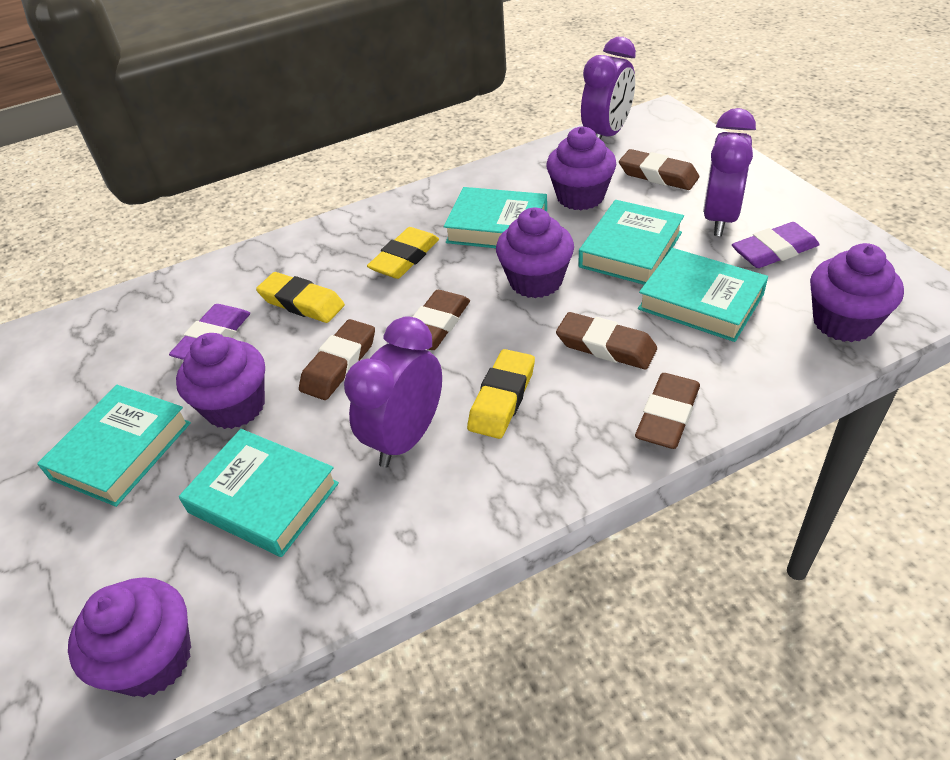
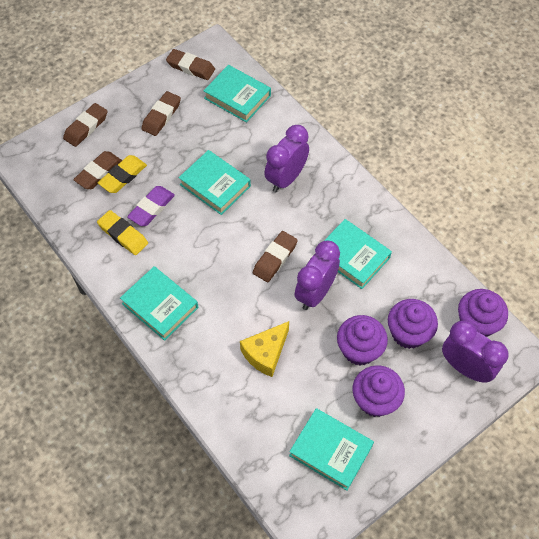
purple cupcake: 5 -> 4
purple eraser: 2 -> 1
yellow cheese: 0 -> 1
yellow eraser: 3 -> 2

